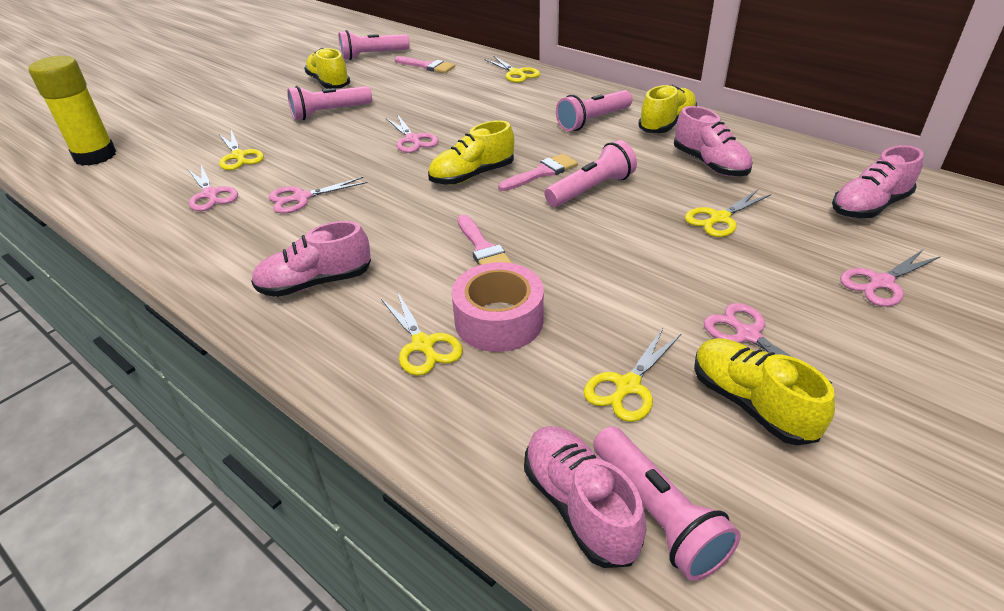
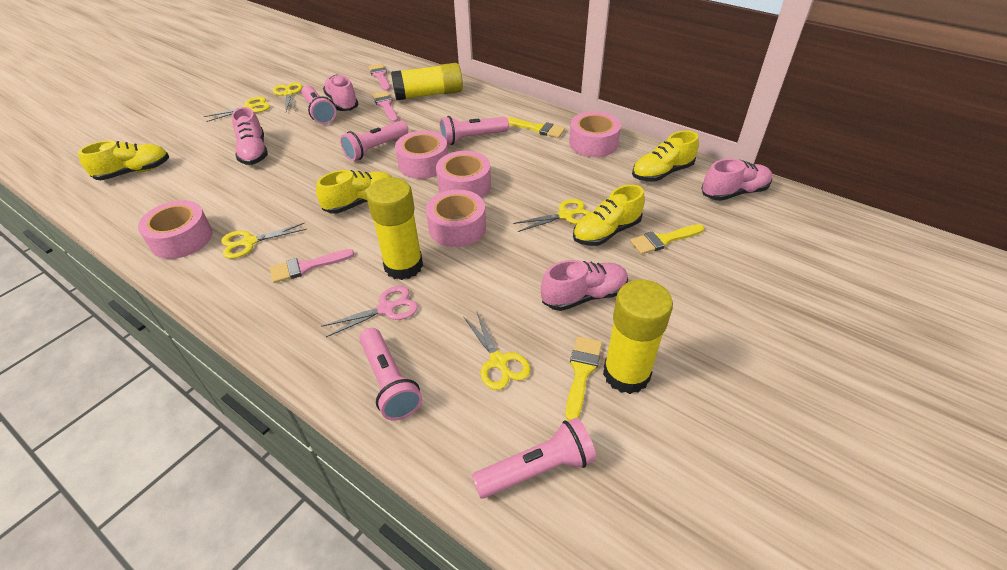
pink scissors: 5 -> 1
pink tape: 1 -> 5
yellow brush: 0 -> 3
yellow glue stick: 1 -> 3

